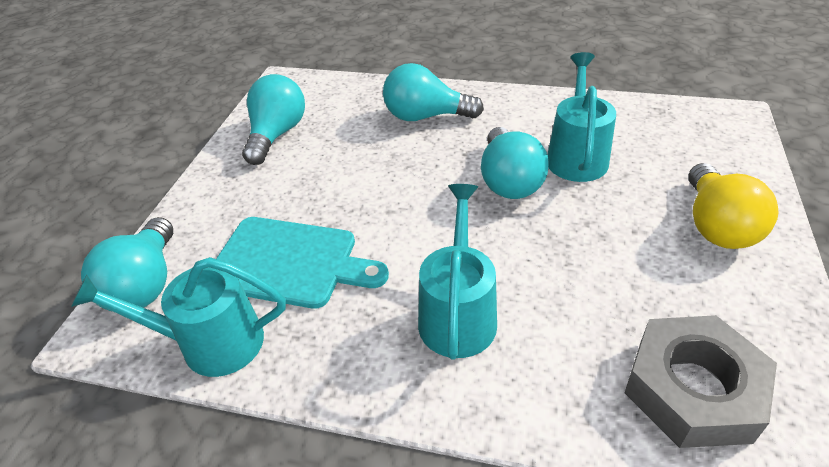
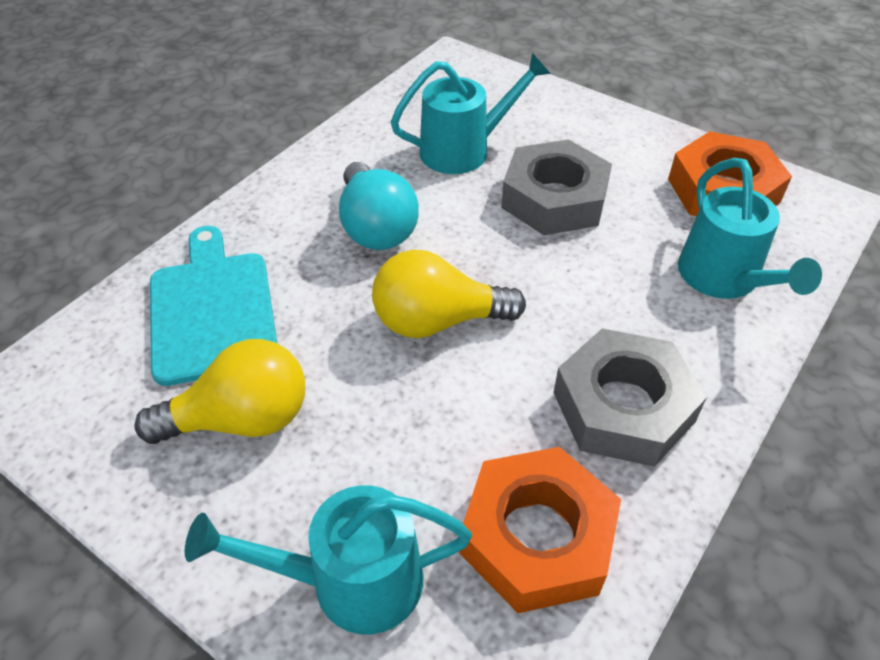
grey nut: 1 -> 2
orange nut: 0 -> 2
turquoise light bulb: 4 -> 1
yellow light bulb: 1 -> 2

